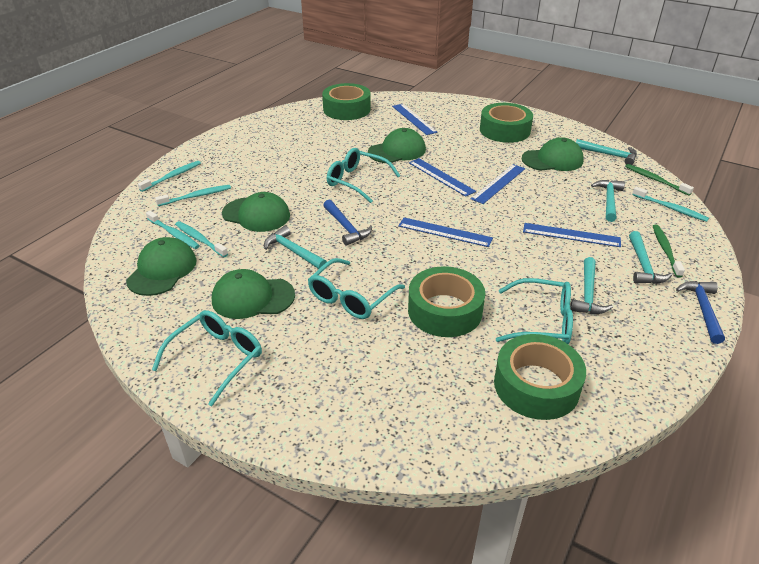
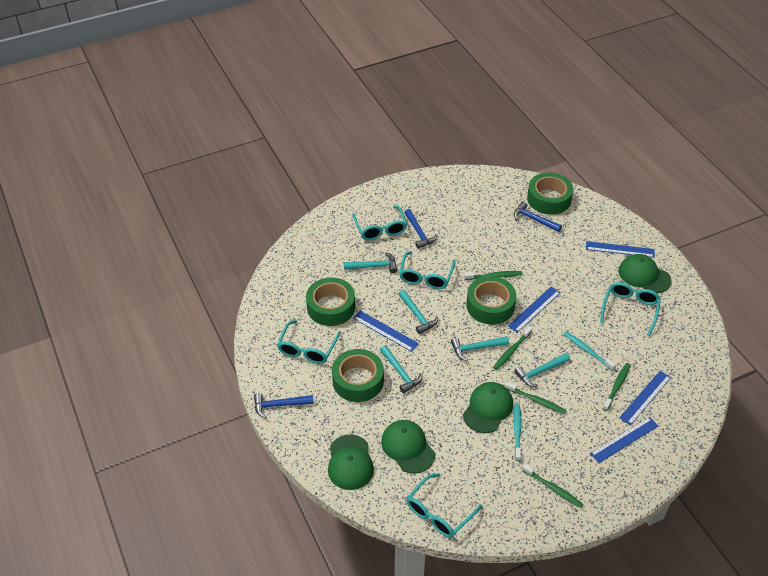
blue hammer: 2 -> 3
green cap: 5 -> 4
green toothbrush: 2 -> 5
turquoise glasses: 4 -> 5
turquoise toothbrush: 5 -> 2

